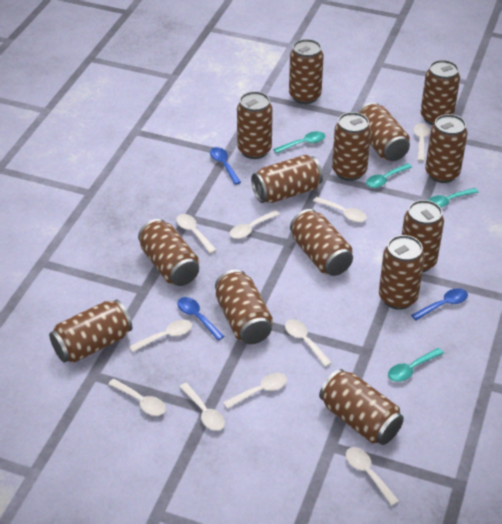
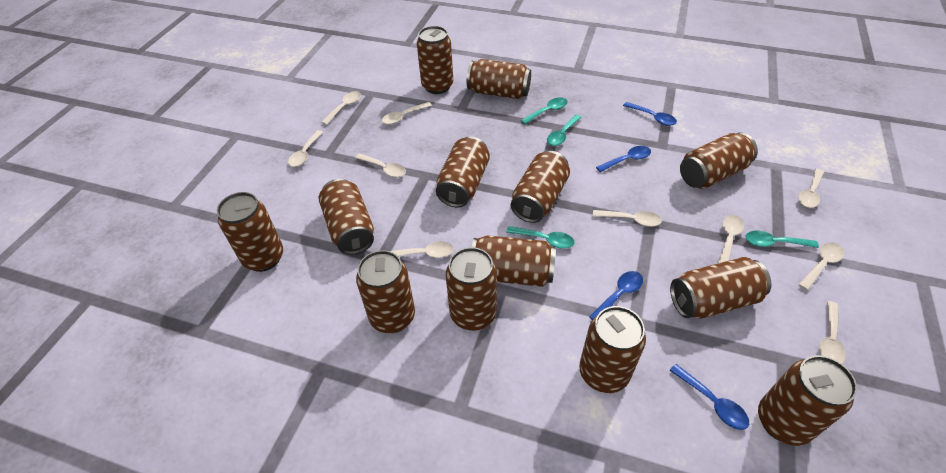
blue spoon: 3 -> 4
brown can: 14 -> 13

